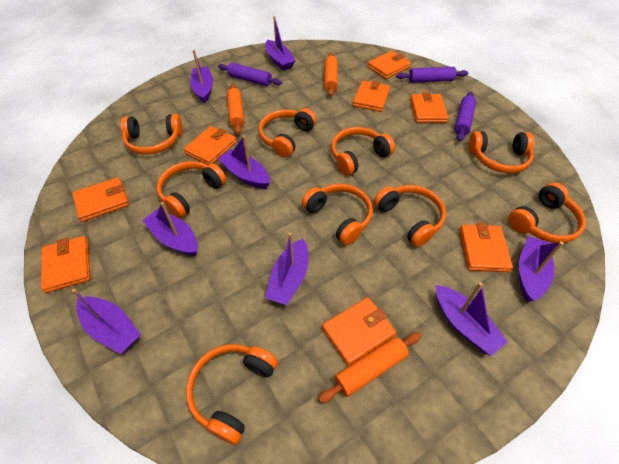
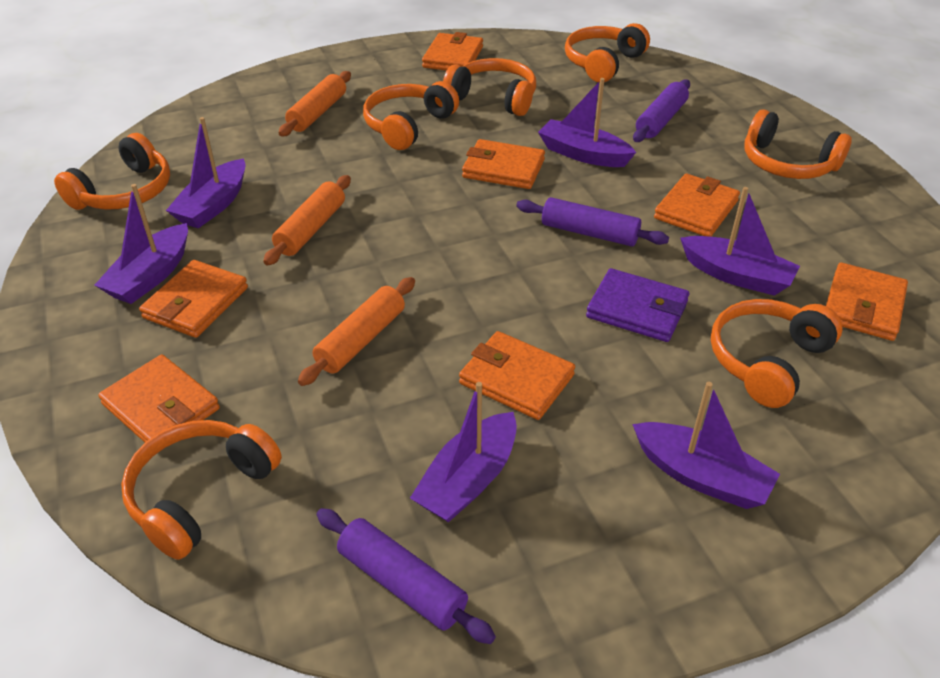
orange headphones: 9 -> 7
orange wallet: 8 -> 7
purple boat: 8 -> 6
purple wallet: 0 -> 1

